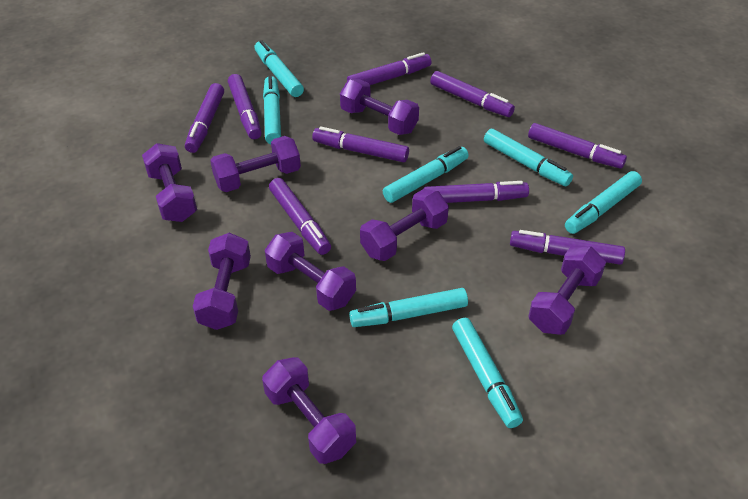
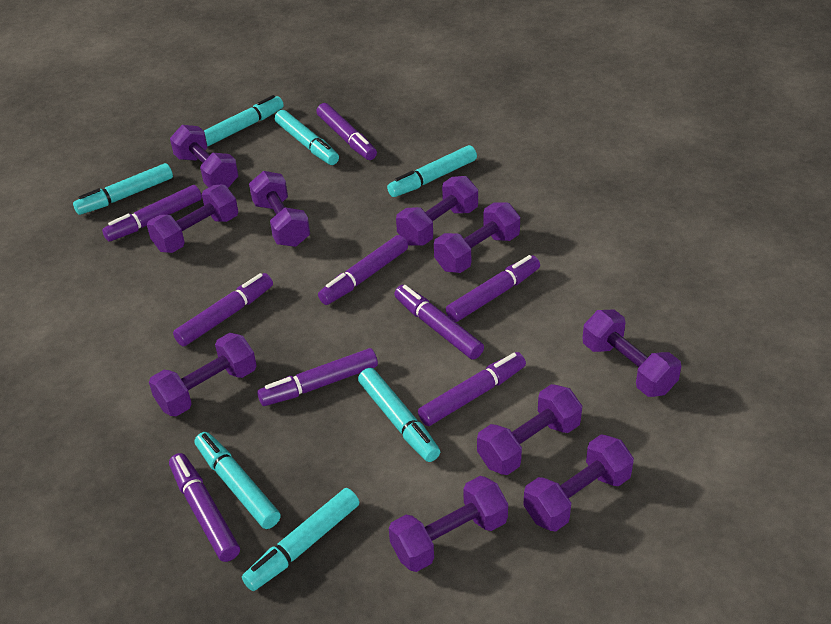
purple dumbbell: 8 -> 10

